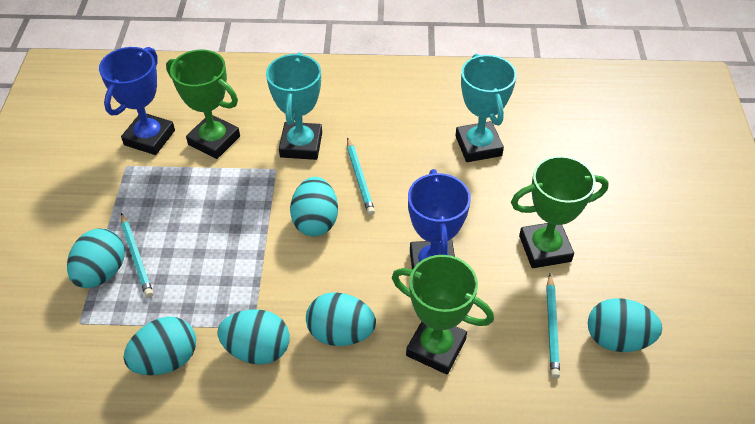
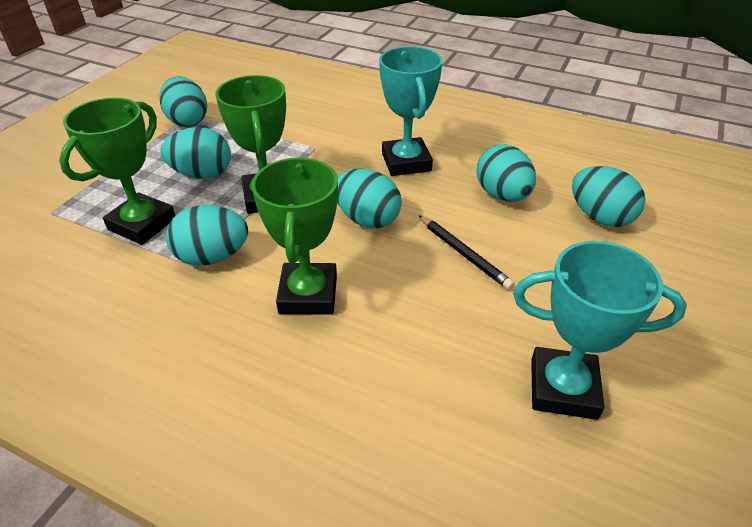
black pencil: 0 -> 1
blue trophy: 2 -> 0
turquoise pencil: 3 -> 0

